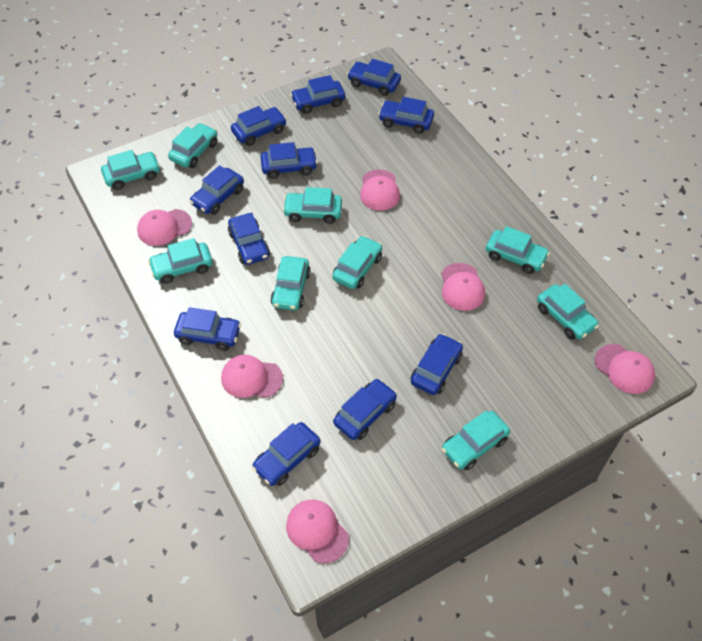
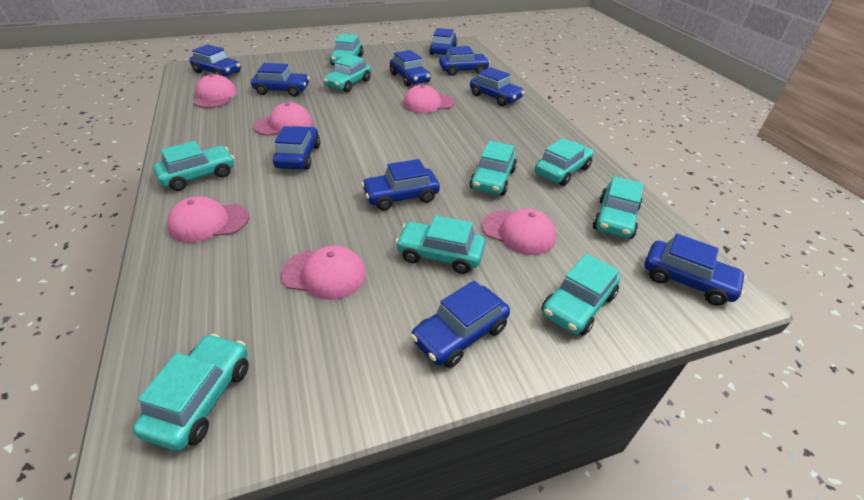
blue car: 11 -> 10

